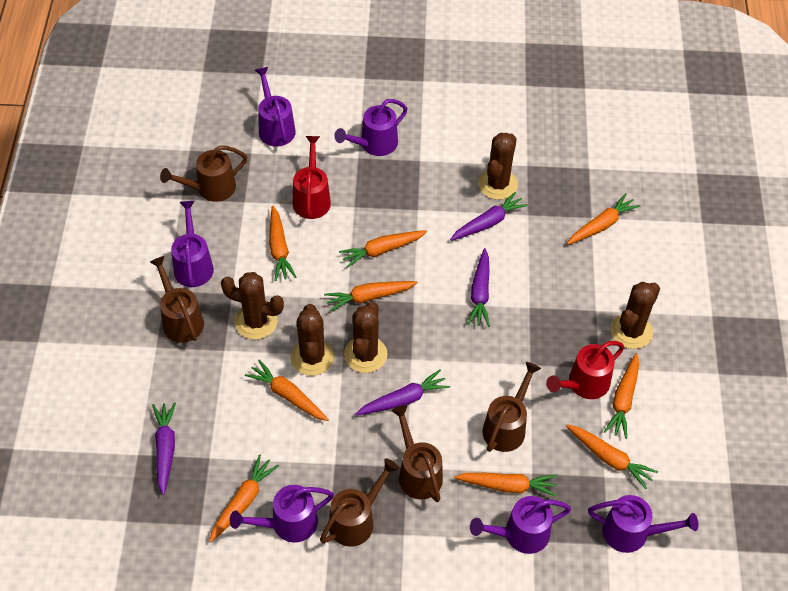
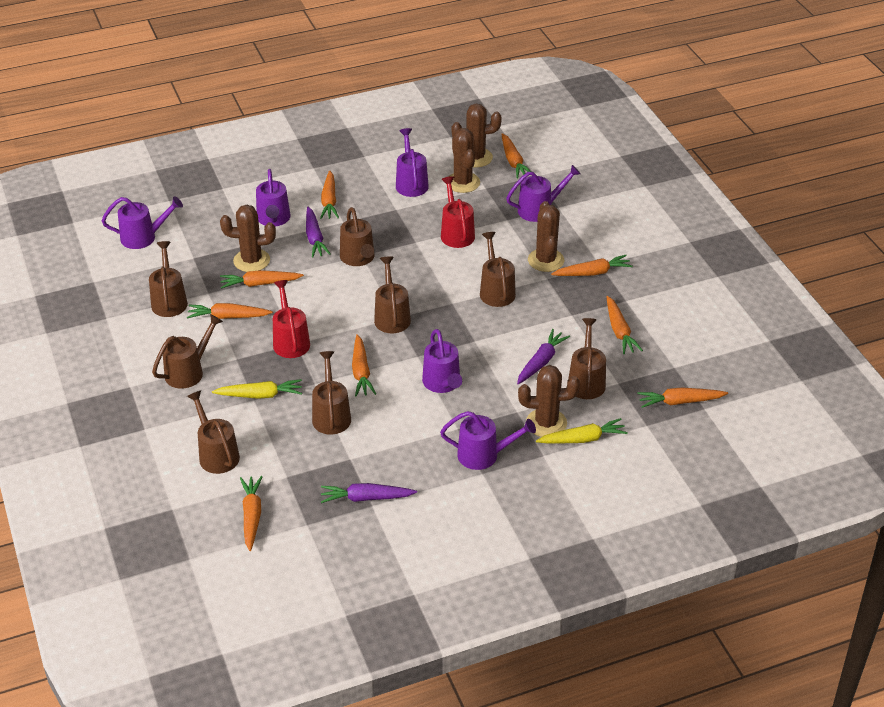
brown watering can: 5 -> 8
purple carrot: 4 -> 3
yellow carrot: 0 -> 2

